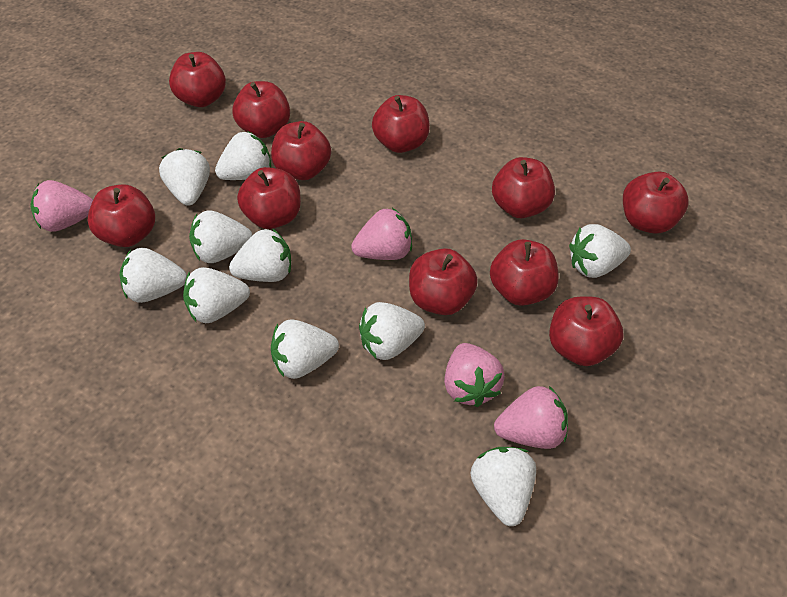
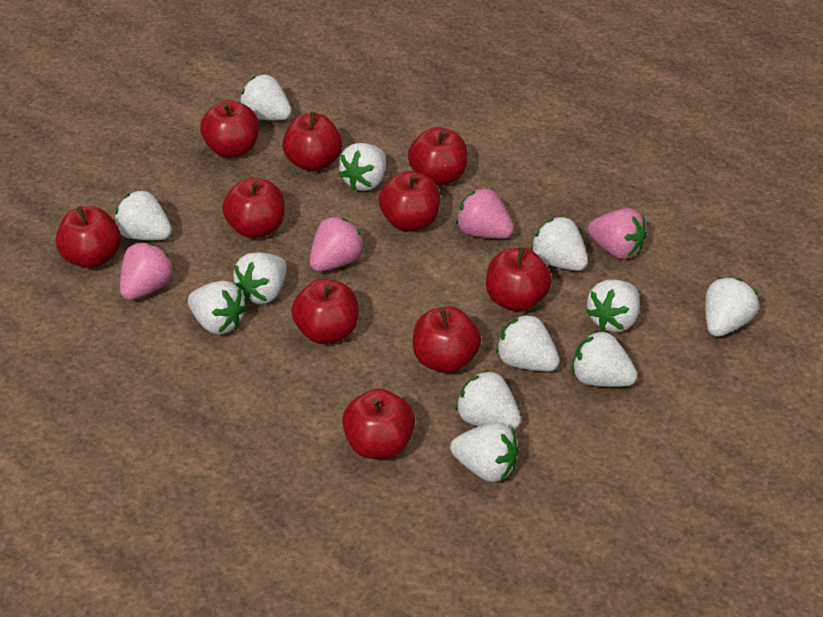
red apple: 11 -> 10
white strawberry: 10 -> 12

